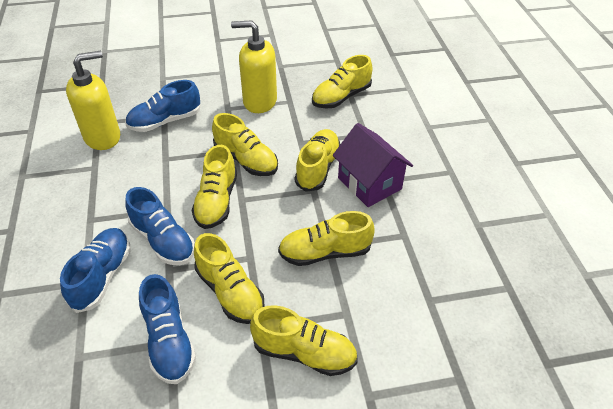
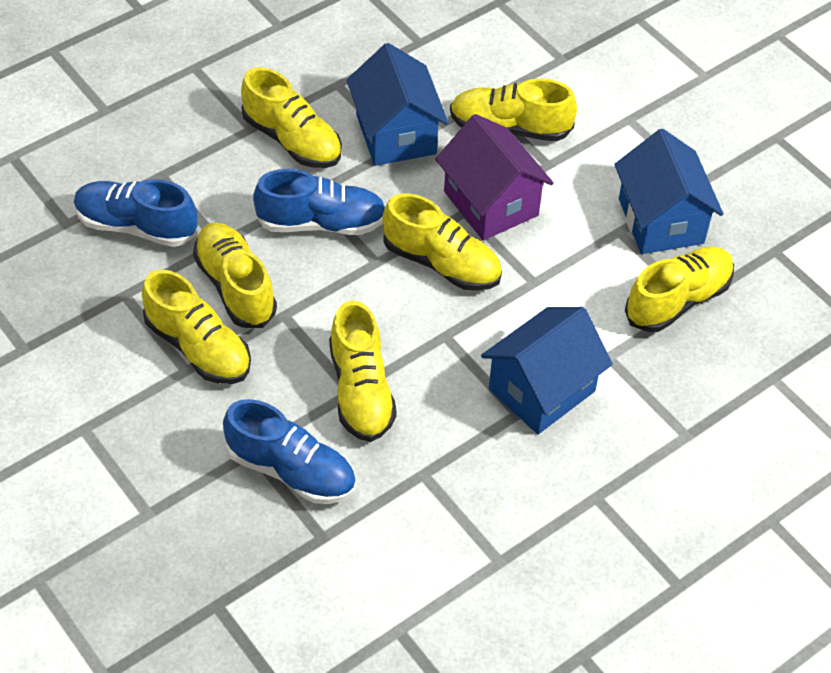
blue house: 0 -> 3
blue shoe: 4 -> 3
yellow soap dispenser: 2 -> 0

